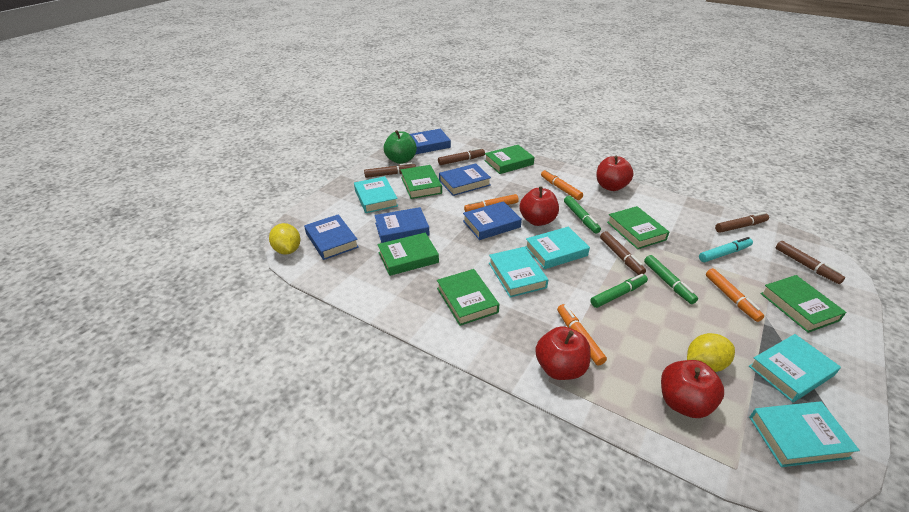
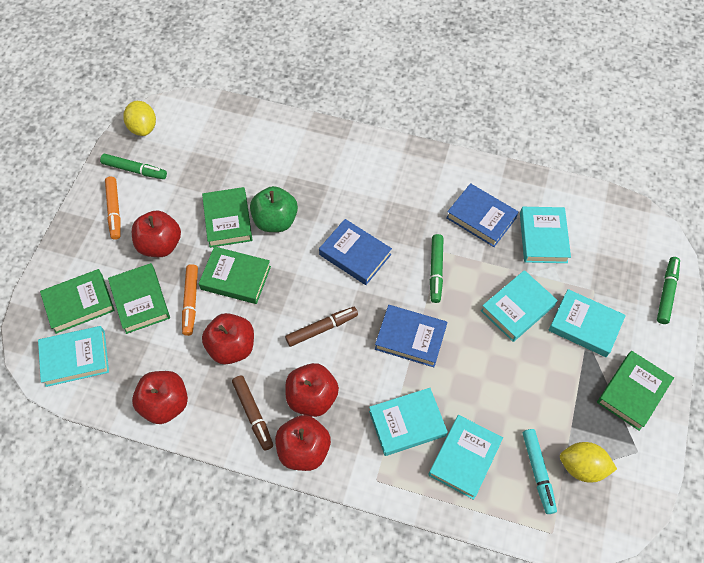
blue book: 5 -> 3
brown marker: 5 -> 2
green book: 6 -> 5
orange marker: 4 -> 2
red apple: 4 -> 5
turquoise book: 5 -> 6

